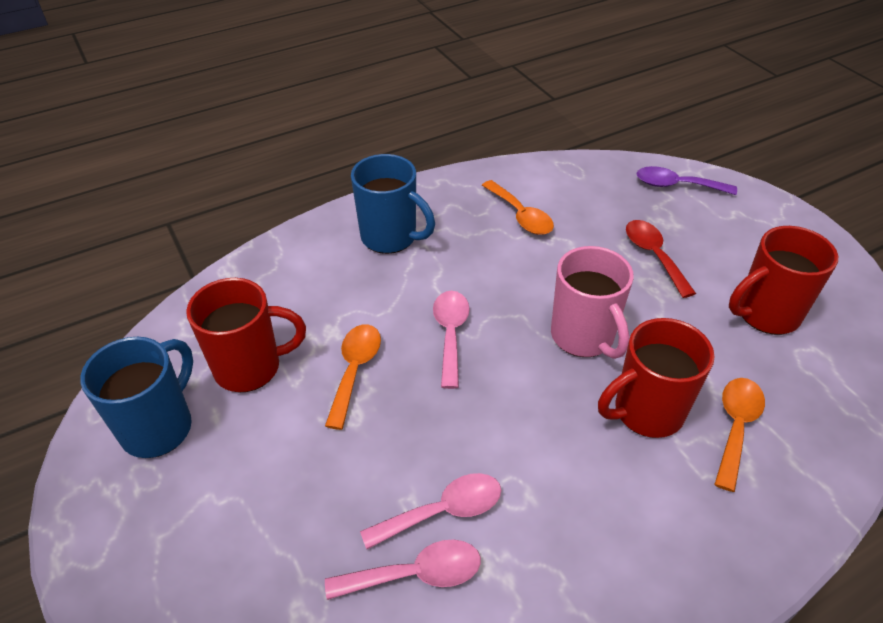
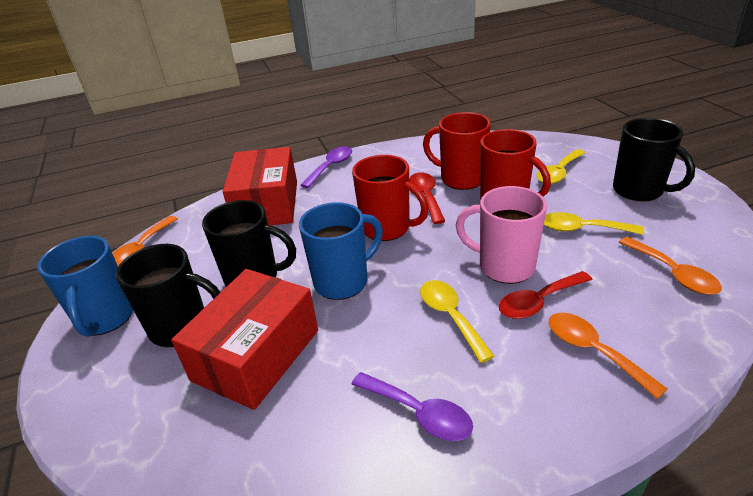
black mug: 0 -> 3
pink spoon: 3 -> 0
purple spoon: 1 -> 2
red box: 0 -> 2
red spoon: 1 -> 2
yellow spoon: 0 -> 3

